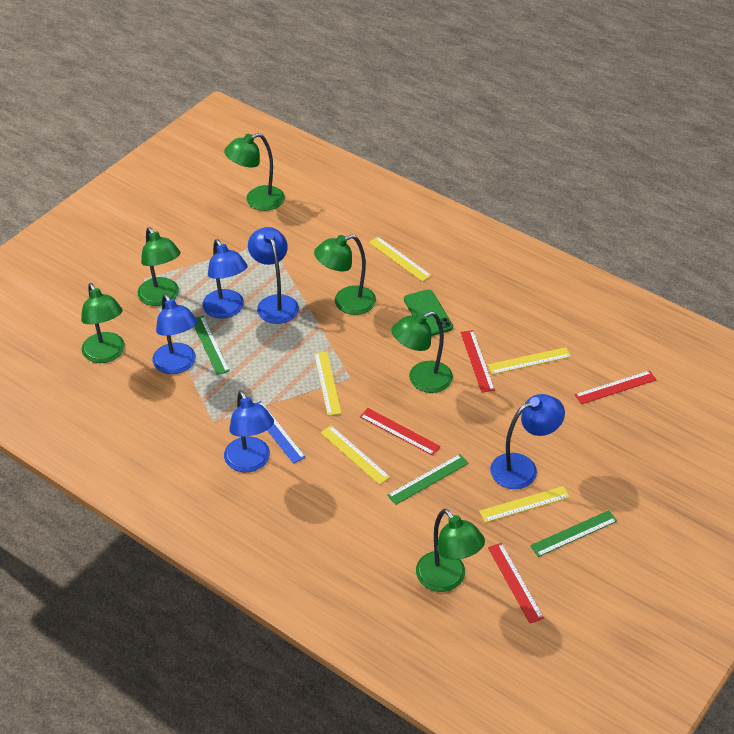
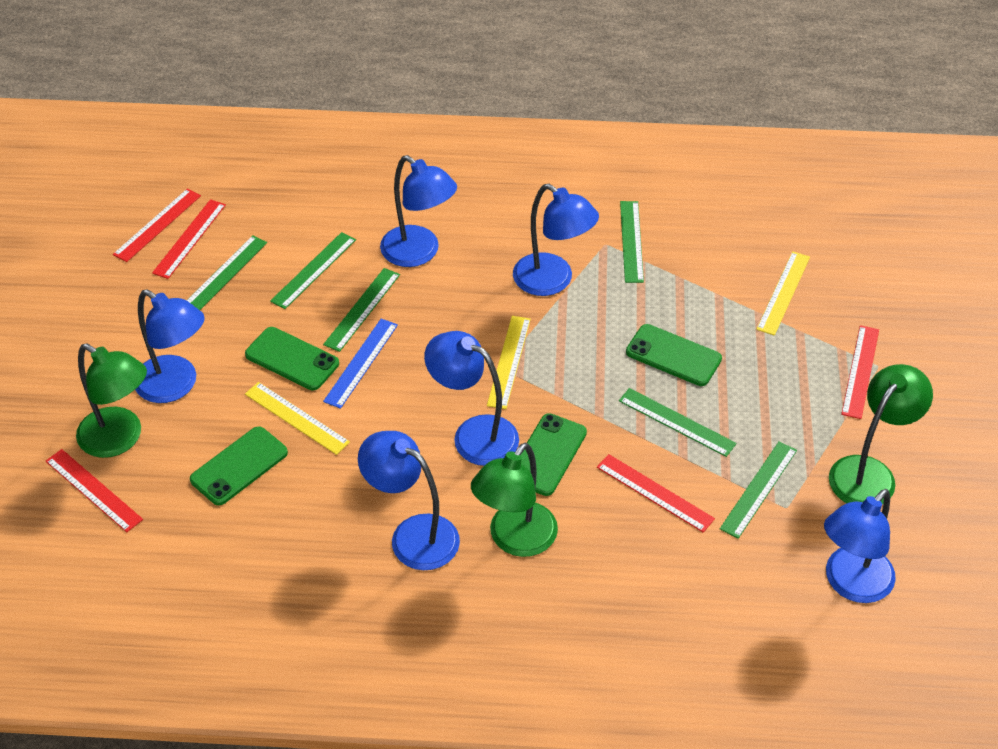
blue lamp: 5 -> 6
green lamp: 6 -> 3
green phone: 1 -> 4
green ruler: 3 -> 6
red ruler: 4 -> 5
yellow ruler: 5 -> 3

